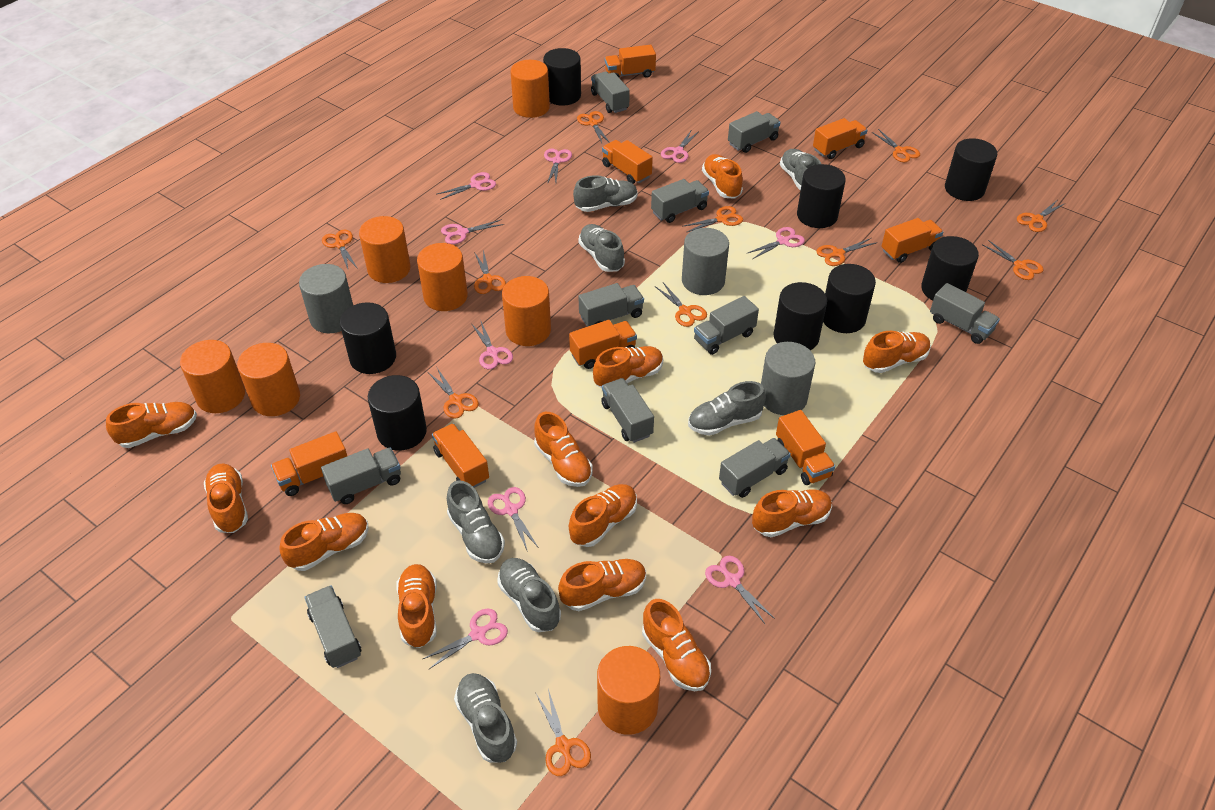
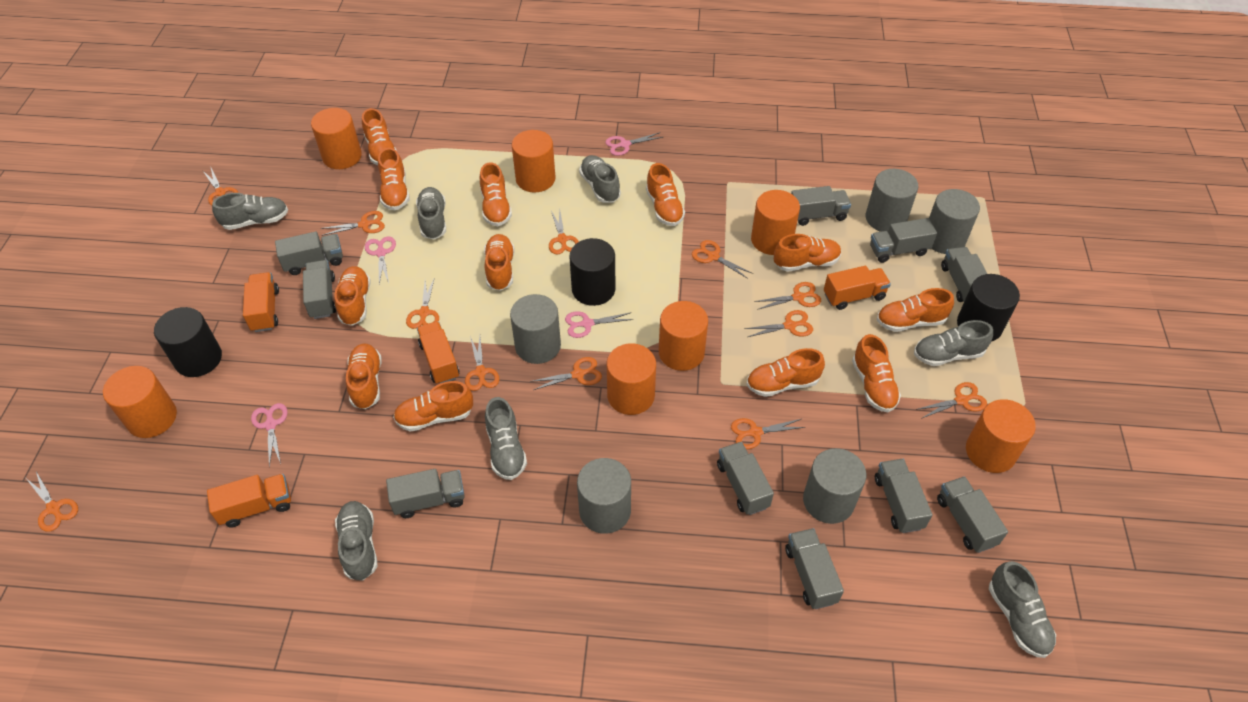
black cylinder: 8 -> 3
grey cylinder: 3 -> 5
orange scissors: 11 -> 12
orange truck: 8 -> 4
pink scissors: 9 -> 4

